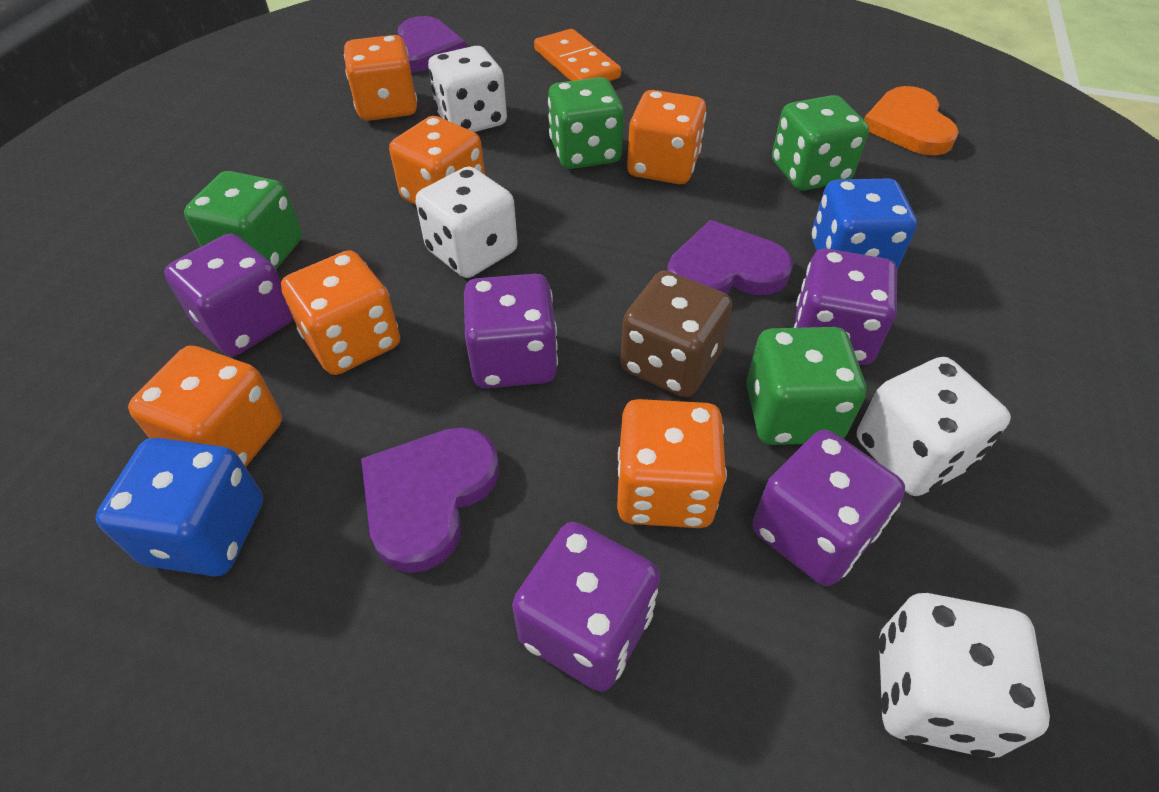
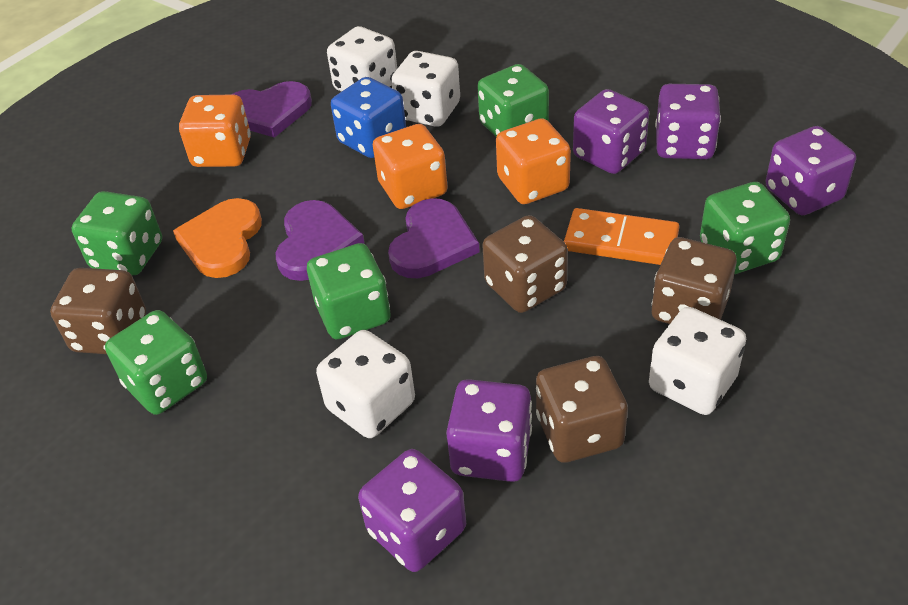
blue dice: 2 -> 1
brown dice: 1 -> 4
green dice: 4 -> 5
orange dice: 6 -> 3

